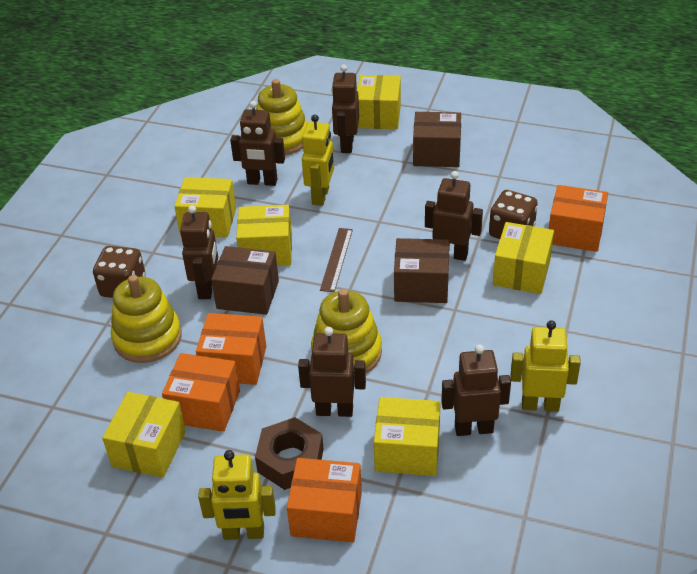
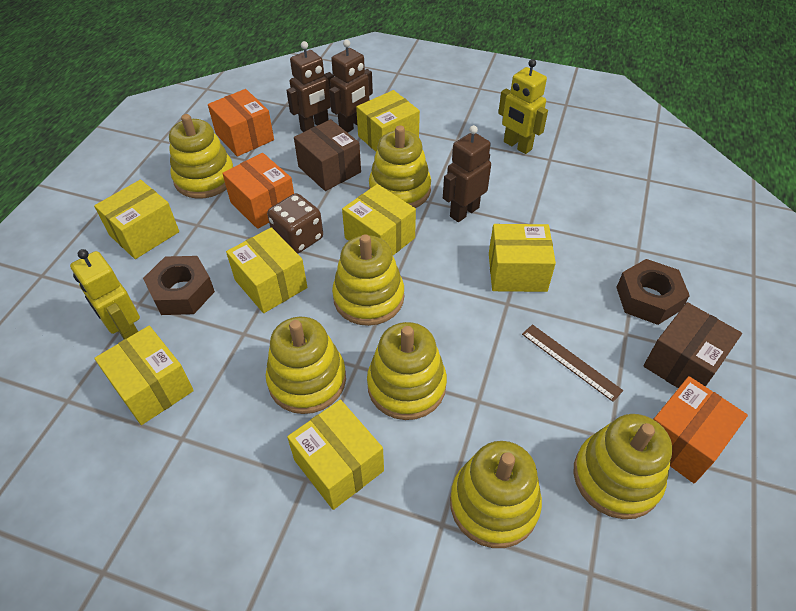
brown box: 3 -> 2
brown dice: 2 -> 1
brown nut: 1 -> 2
brown robot: 6 -> 3
orange box: 4 -> 3
yellow box: 6 -> 7
yellow robot: 3 -> 2
yellow stacking toy: 3 -> 7

